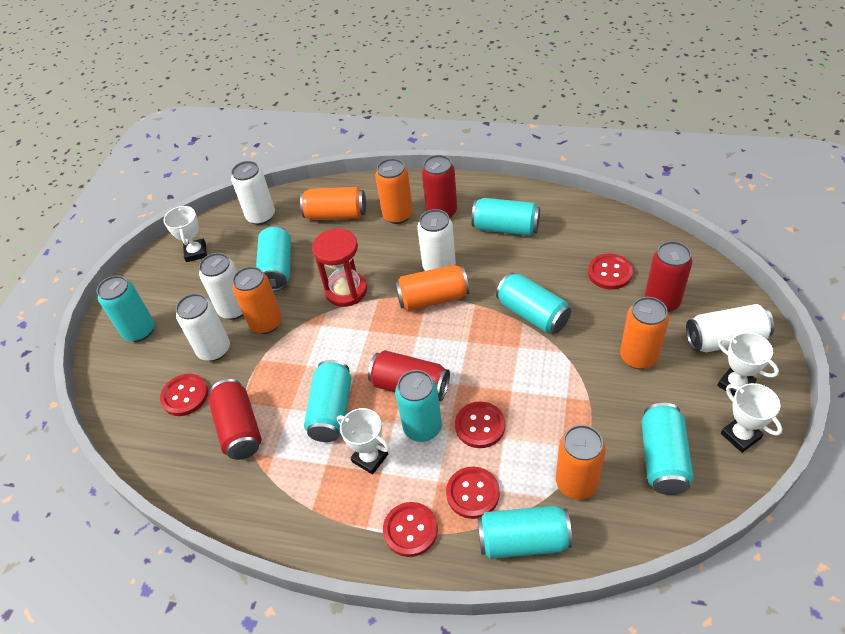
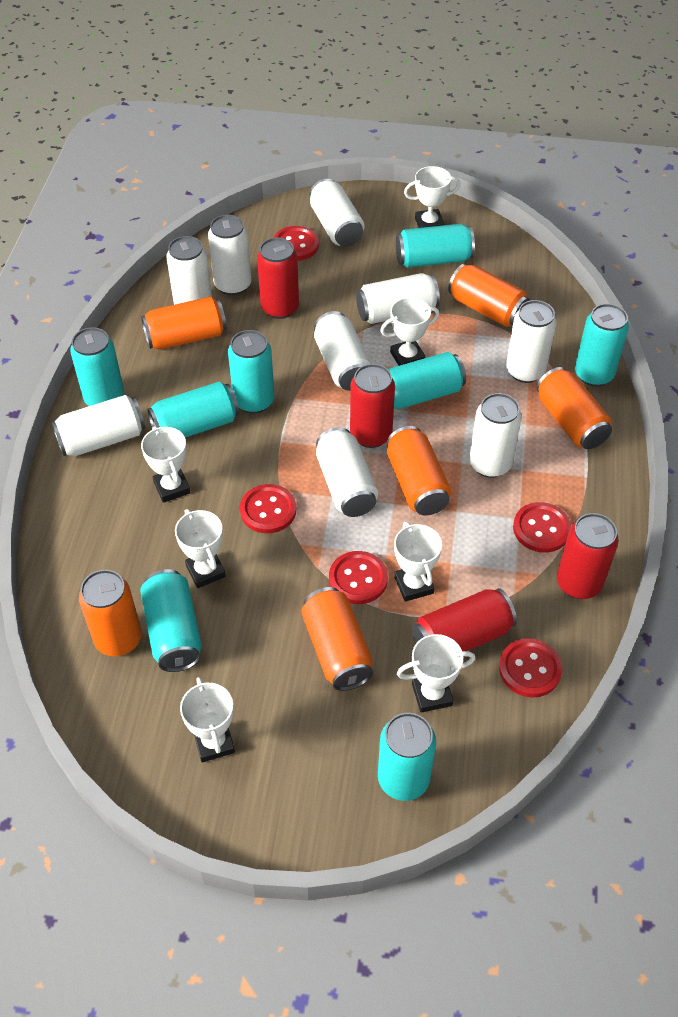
red hourglass: 1 -> 0
white can: 5 -> 9
white trophy: 4 -> 7

